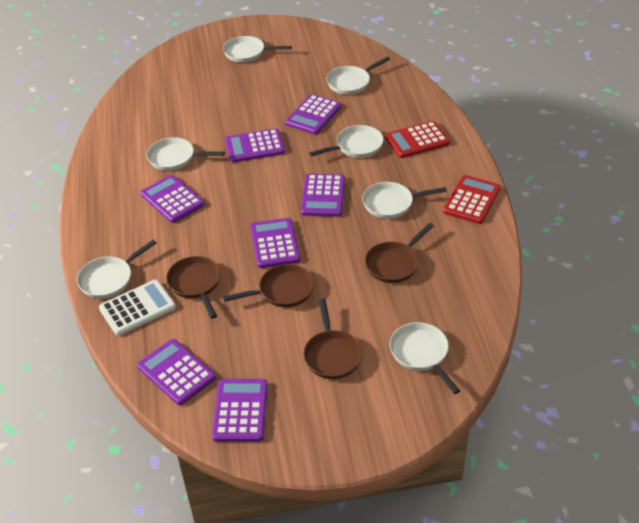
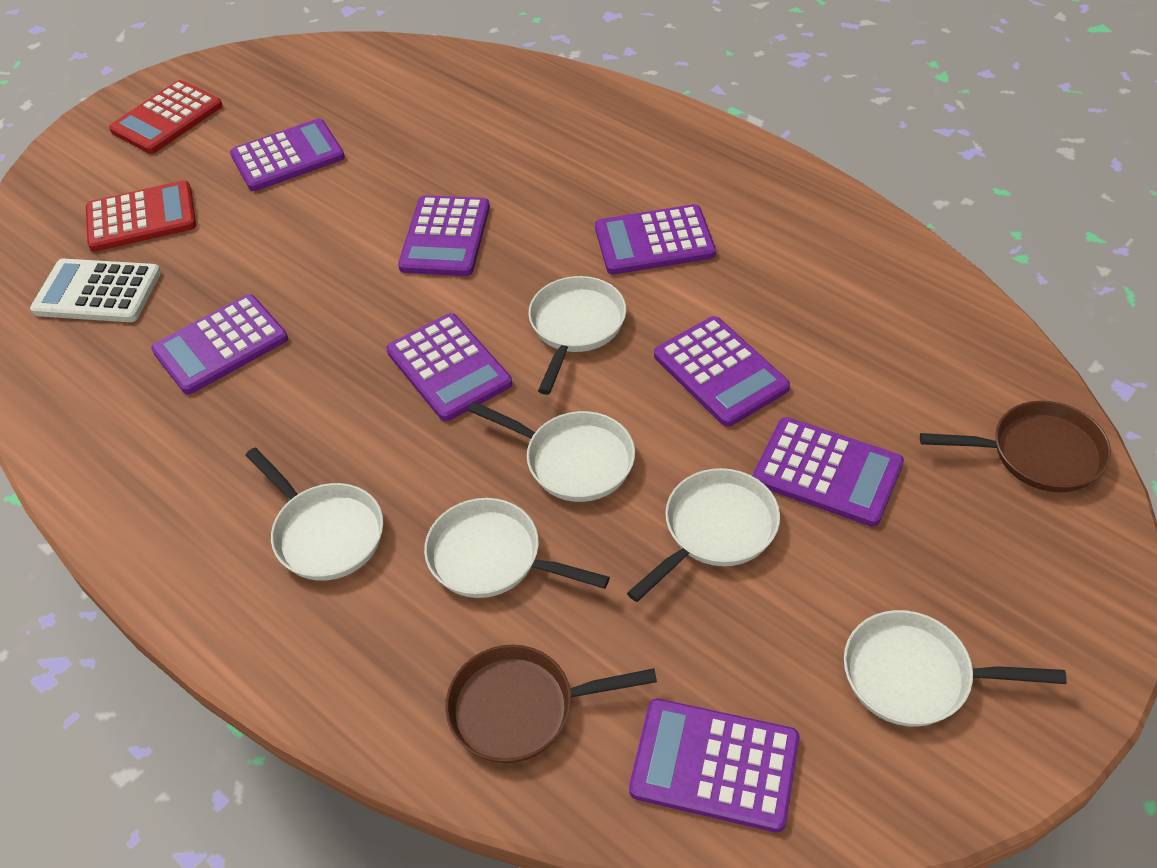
brown pan: 4 -> 2
purple calculator: 7 -> 8
white pan: 7 -> 6

